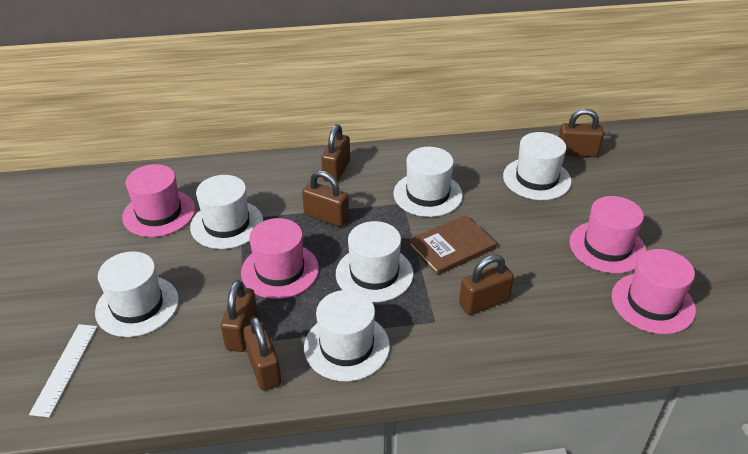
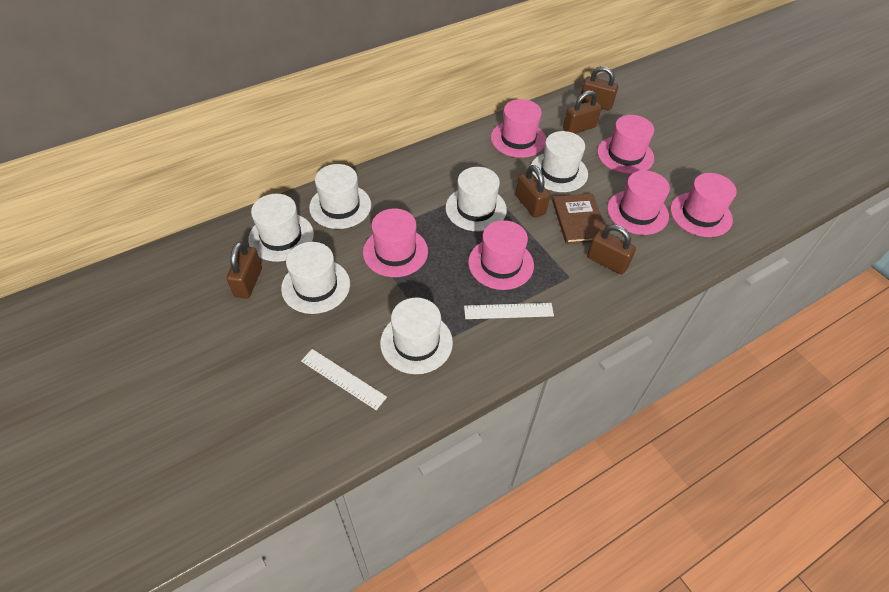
brown padlock: 6 -> 5
pink hat: 4 -> 6
white ruler: 1 -> 2

